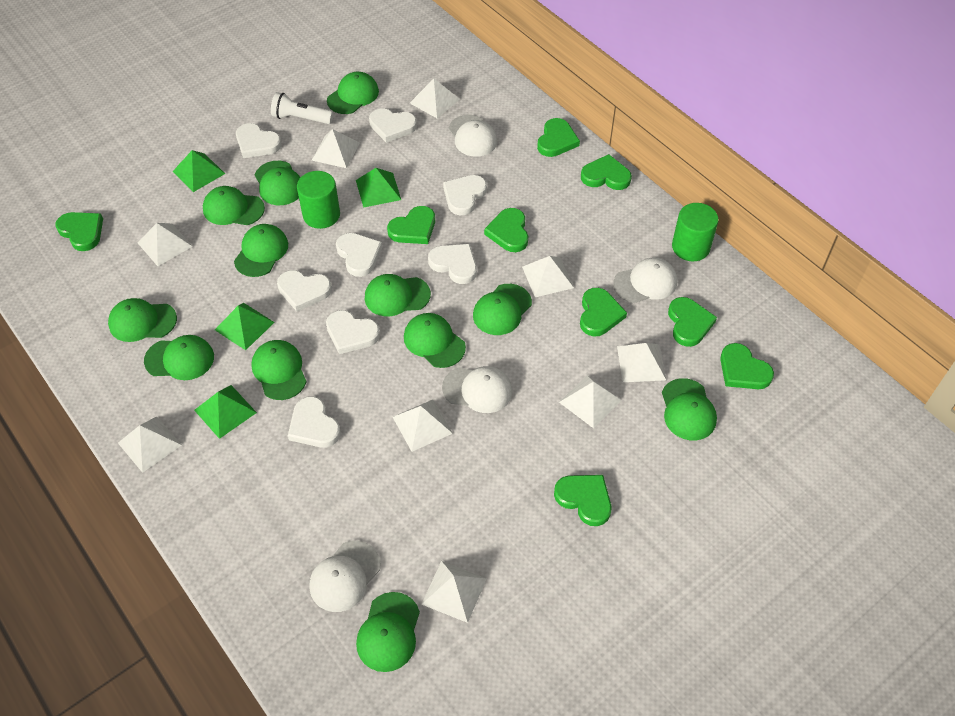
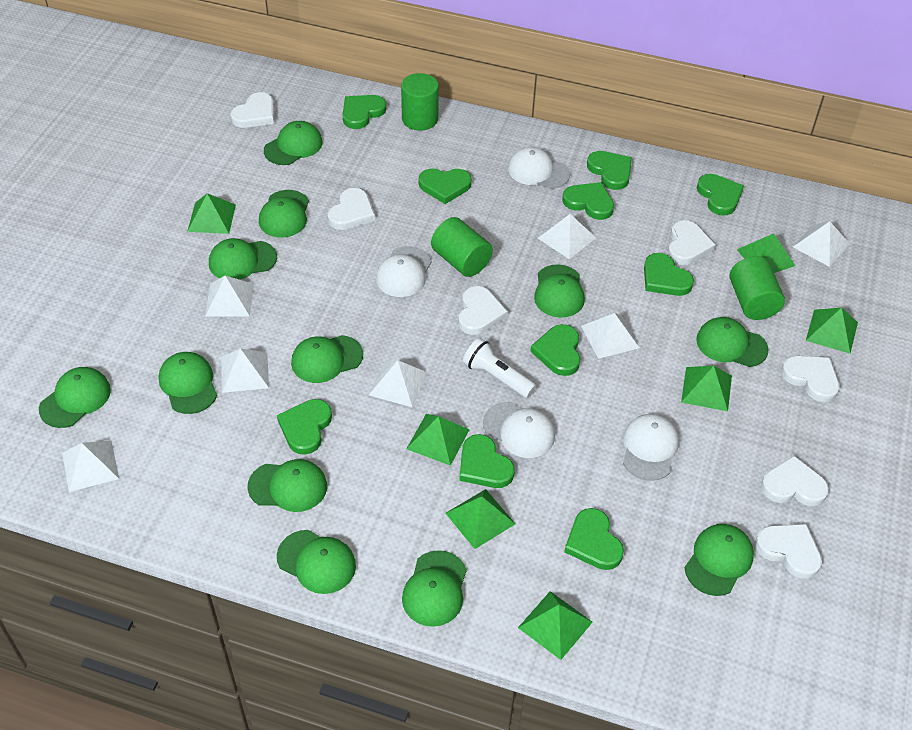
green cylinder: 2 -> 3
green heart: 9 -> 10
green pyramid: 4 -> 7
white heart: 8 -> 7
white pyramid: 9 -> 7

